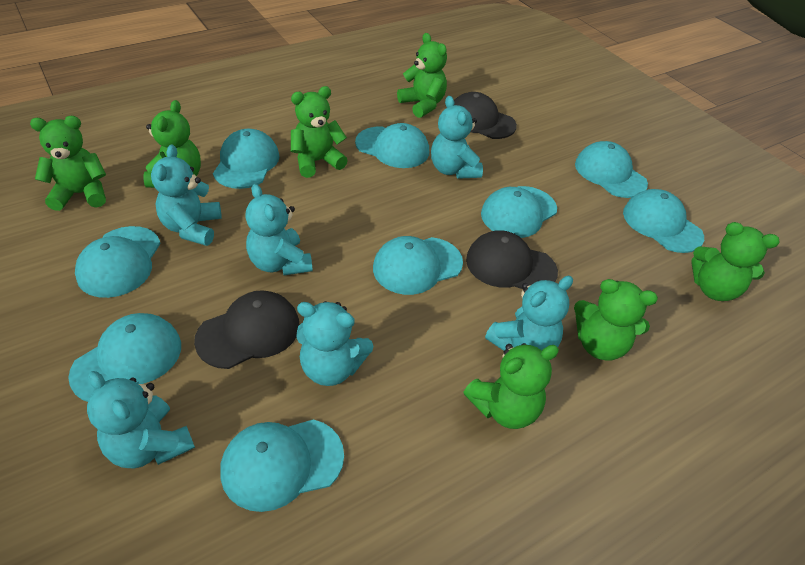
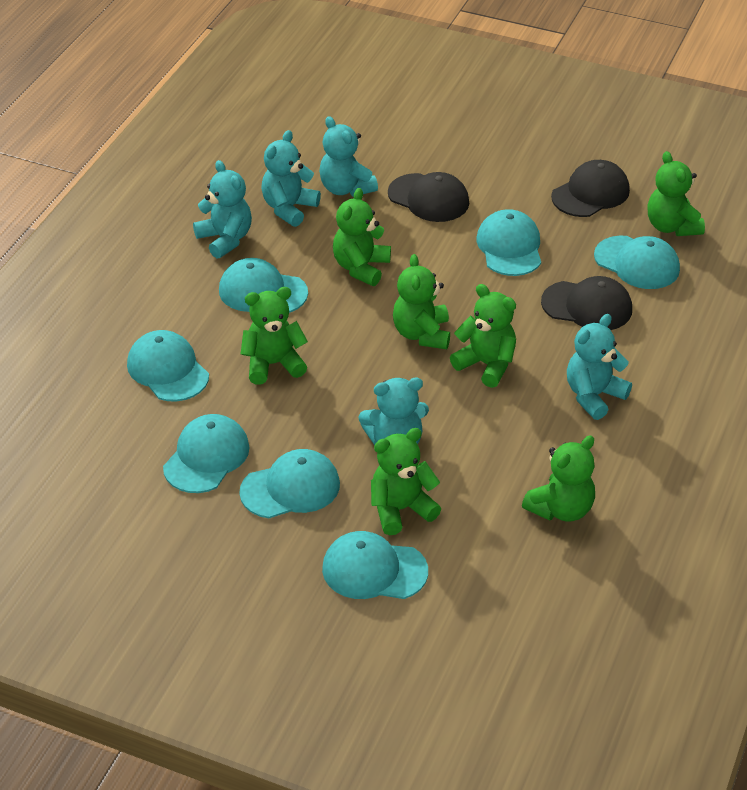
turquoise cap: 9 -> 7
turquoise teddy bear: 6 -> 5

